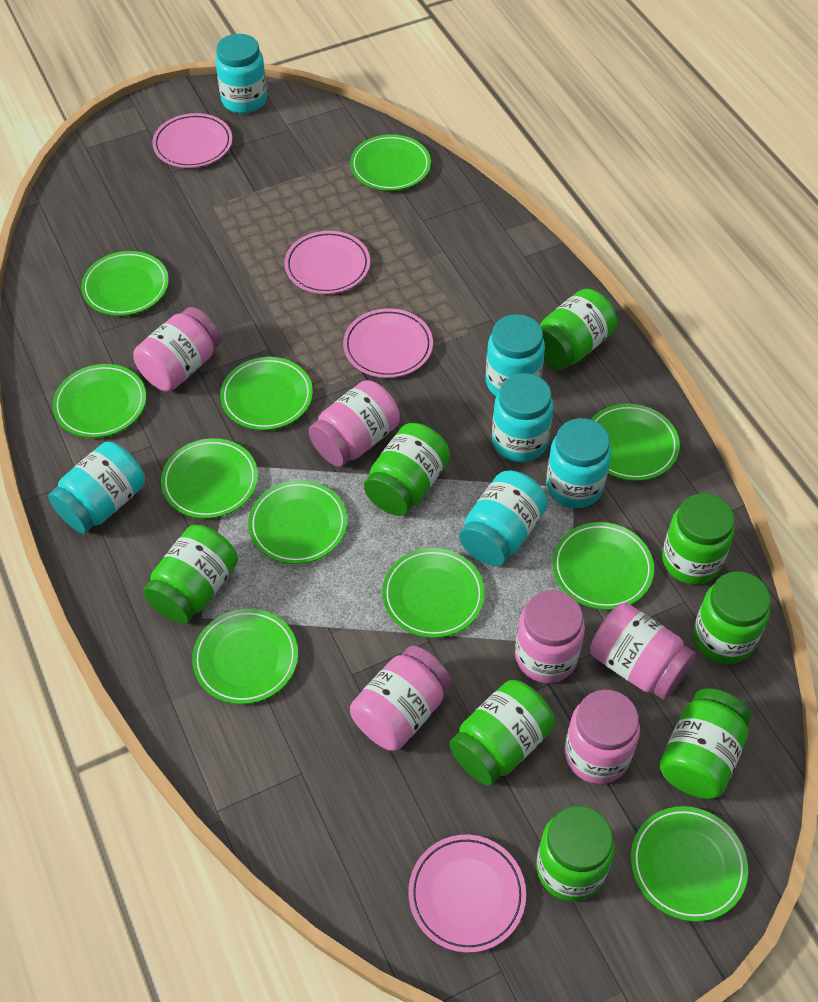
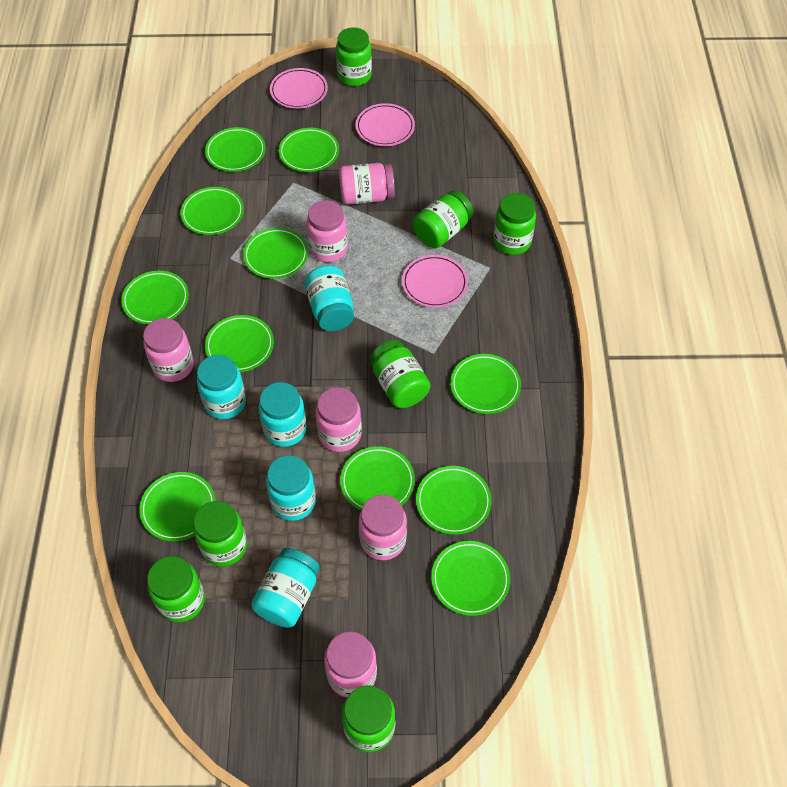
green jar: 8 -> 7
pink plate: 4 -> 3
turquoise jar: 6 -> 5

